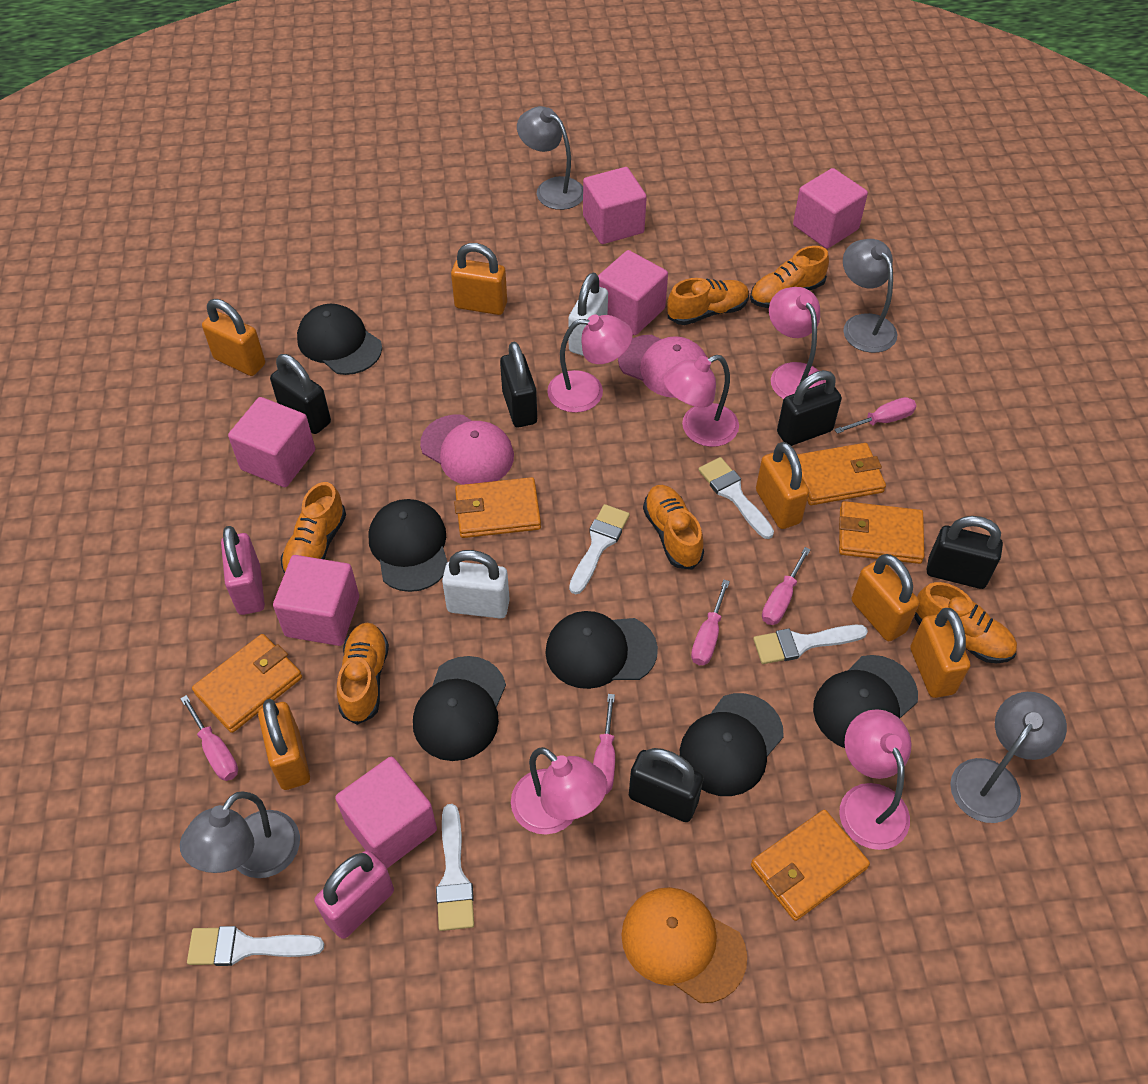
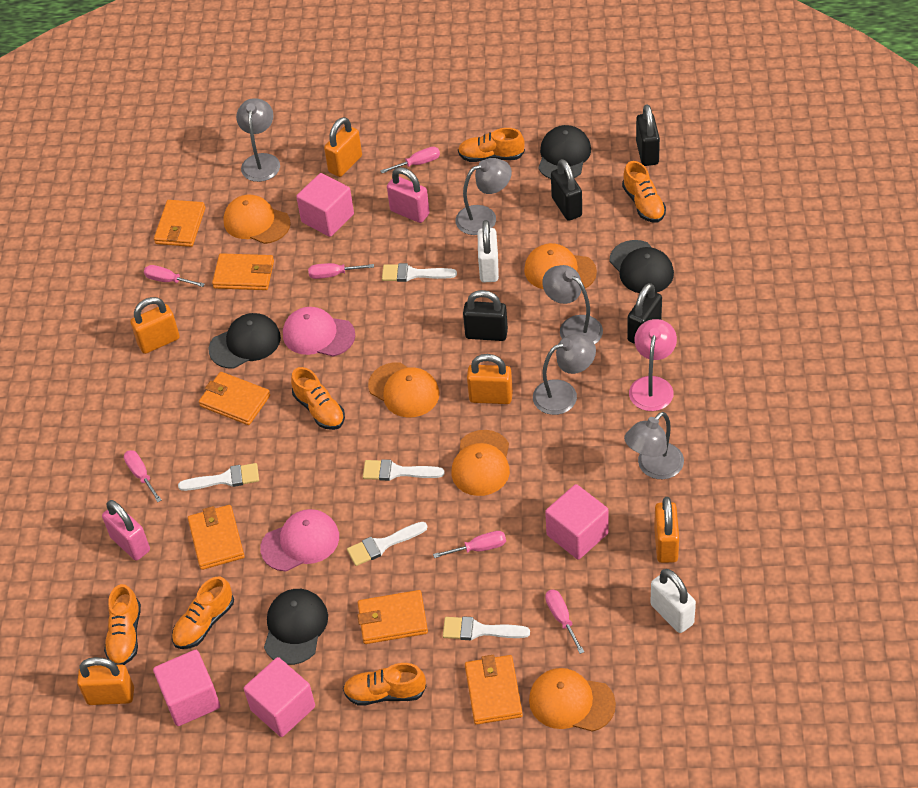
black cap: 6 -> 4
black padlock: 5 -> 4
grey lamp: 4 -> 5
orange cap: 1 -> 5
orange padlock: 6 -> 5
orange wallet: 5 -> 6
pink cube: 6 -> 4
pink lamp: 5 -> 1
pink screwdriver: 5 -> 6

